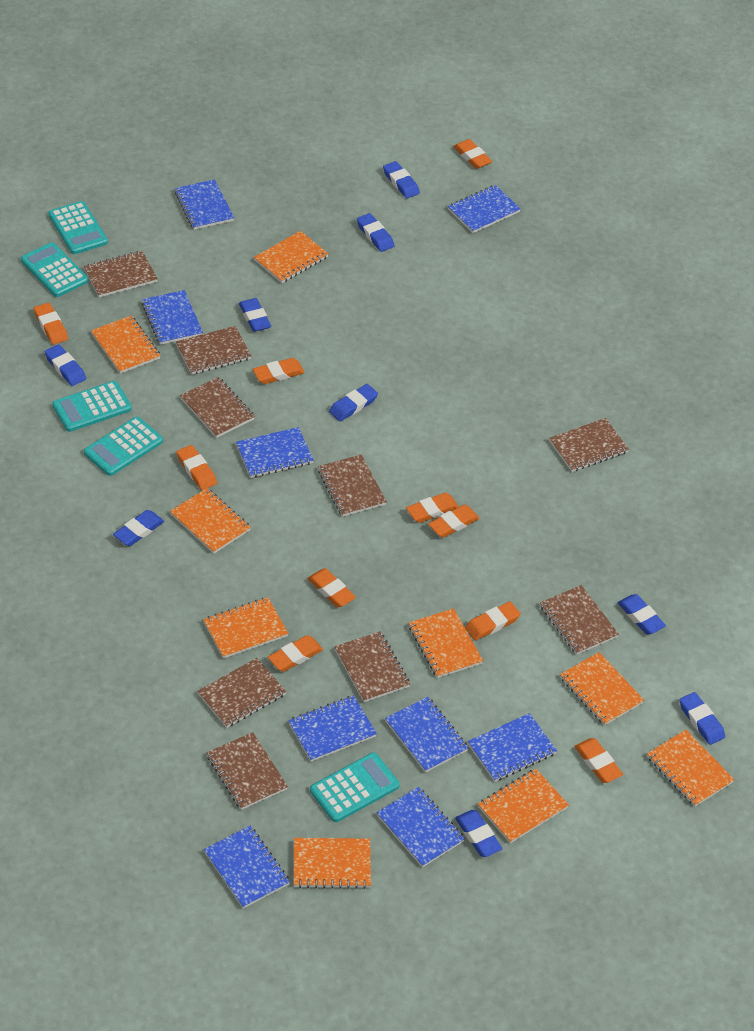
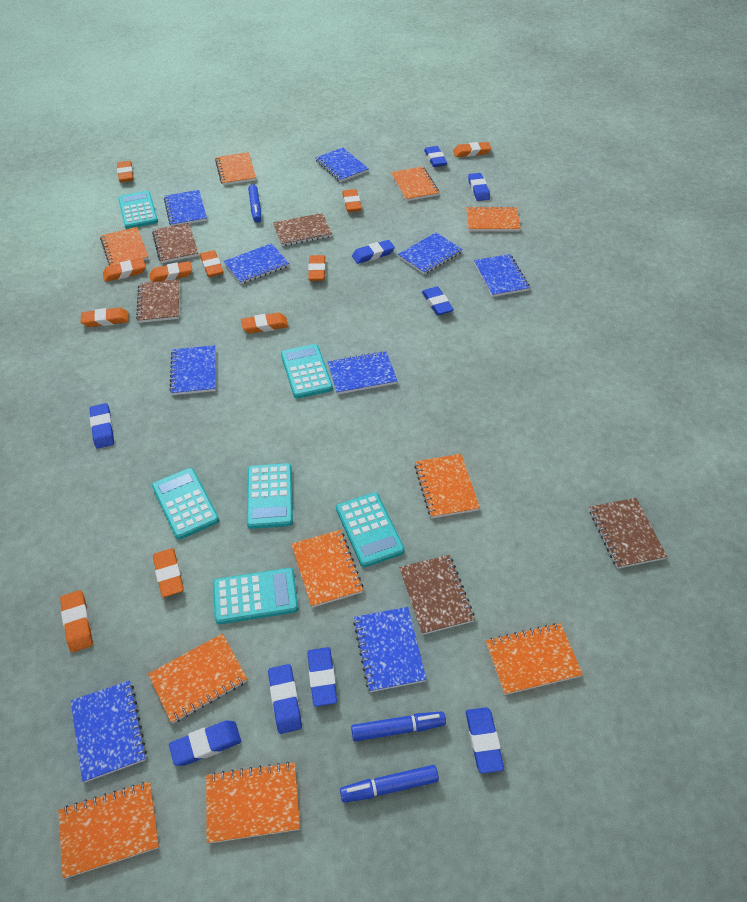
blue marker: 0 -> 3
brown notebook: 9 -> 5
orange eraser: 10 -> 11
orange notebook: 9 -> 10
turquoise calculator: 5 -> 6

